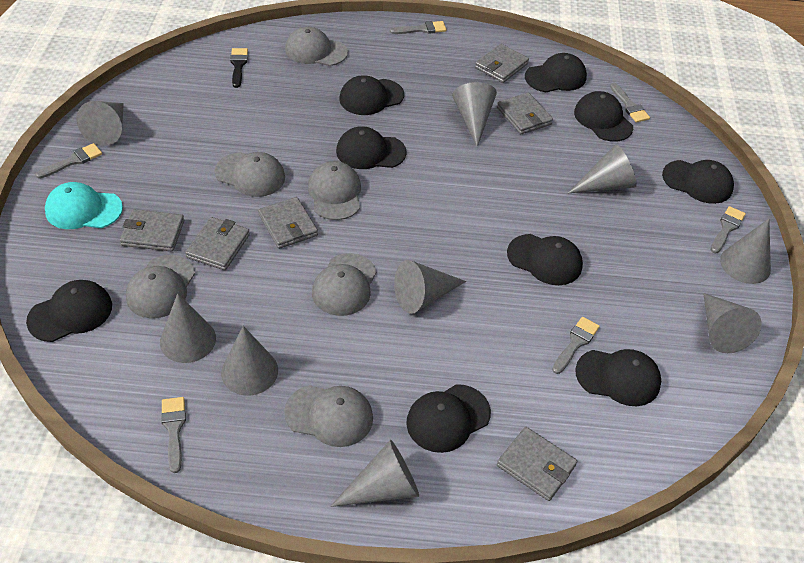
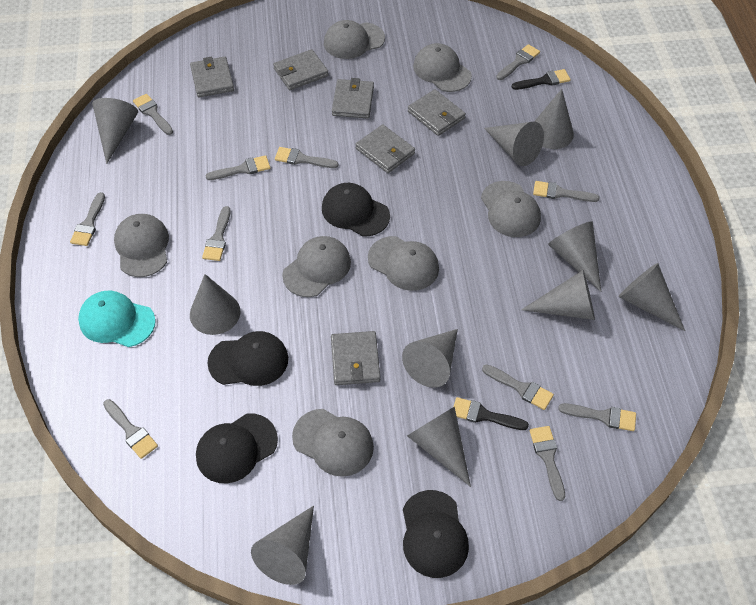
black brush: 1 -> 2
black cap: 9 -> 4
grey brush: 6 -> 11
grey cap: 6 -> 7
grey cone: 9 -> 10

